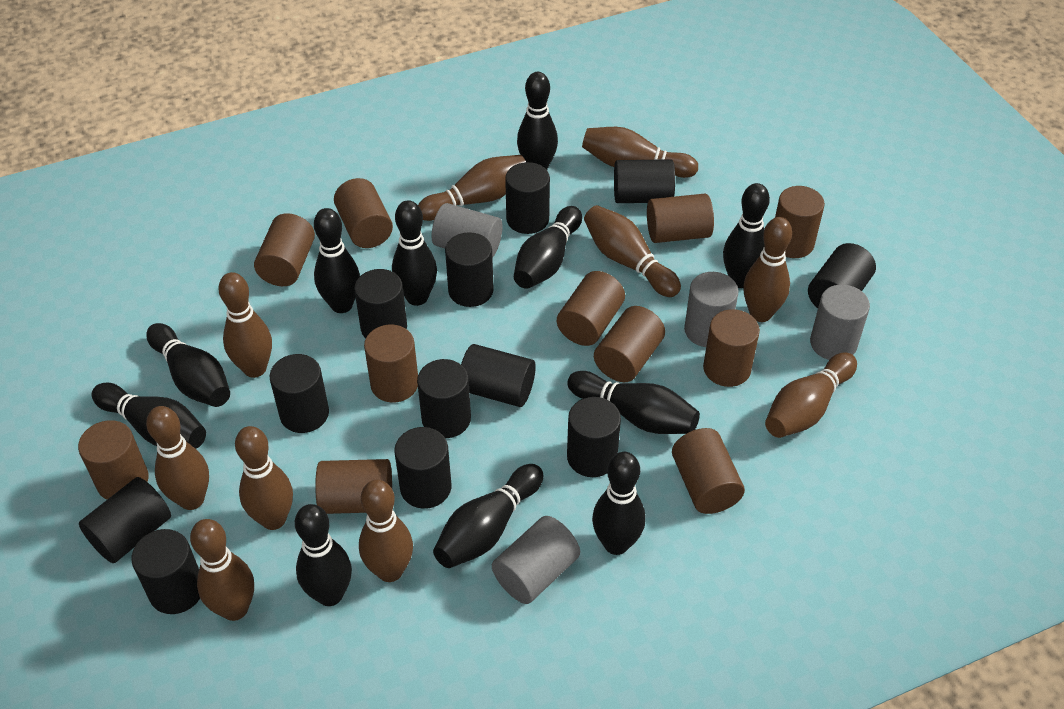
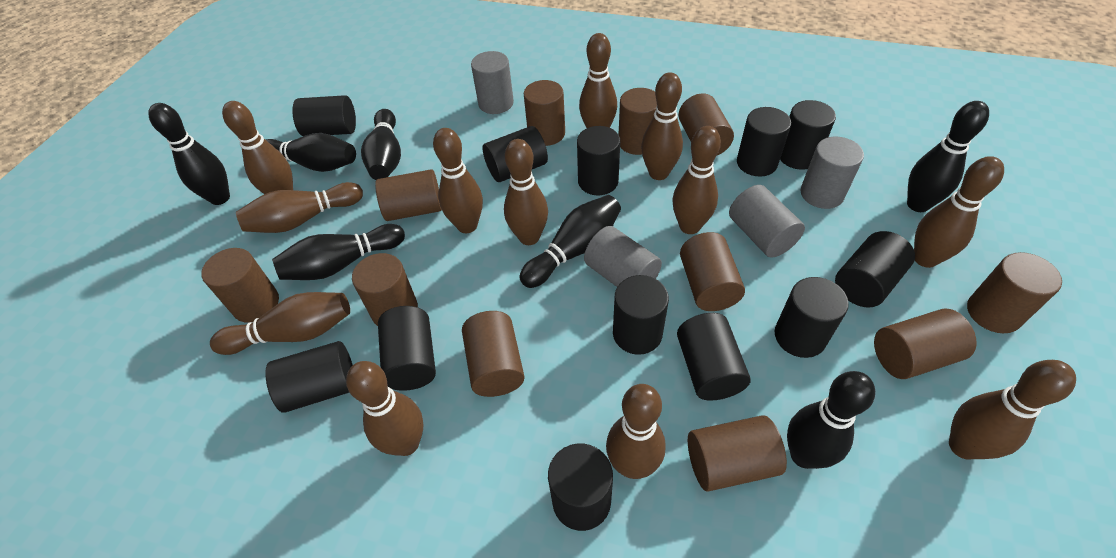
black bowling pin: 11 -> 7
brown bowling pin: 10 -> 12

